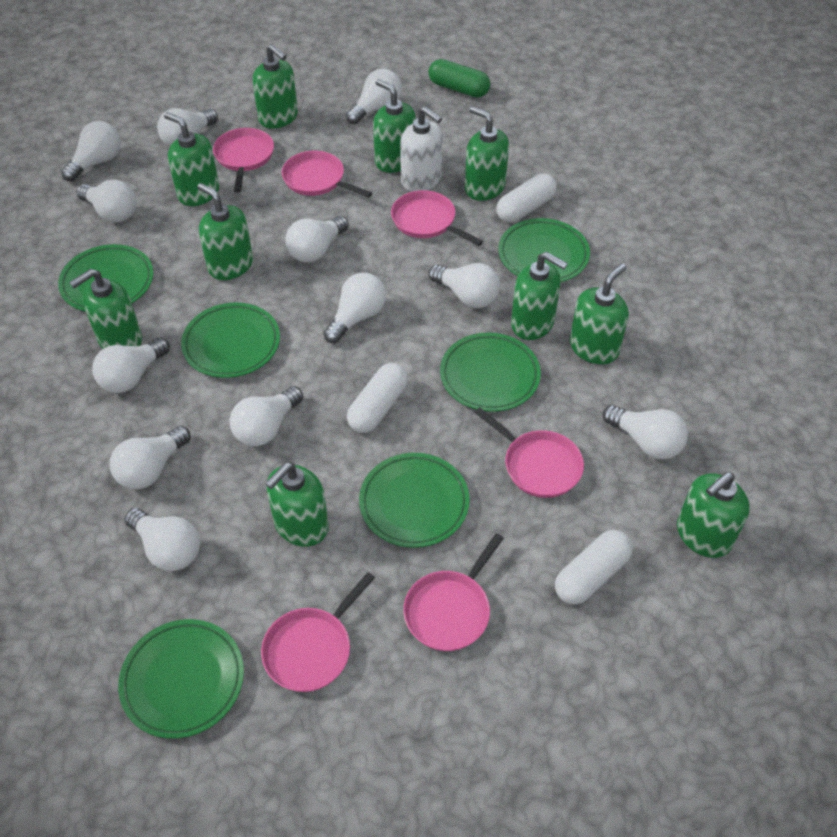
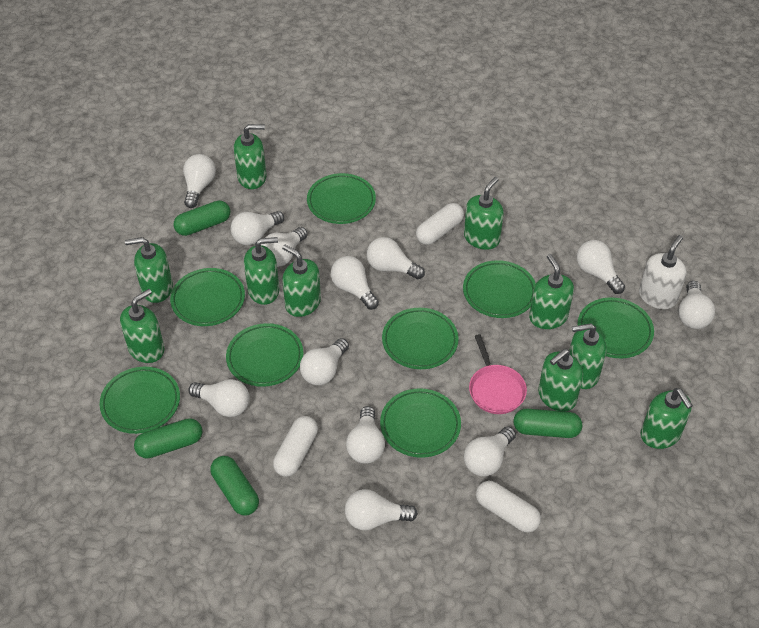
green capsule: 1 -> 4
green plate: 6 -> 8
pink pan: 6 -> 1

